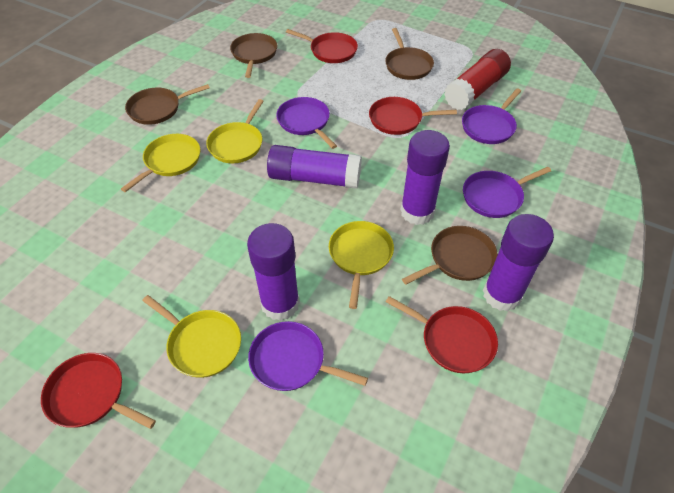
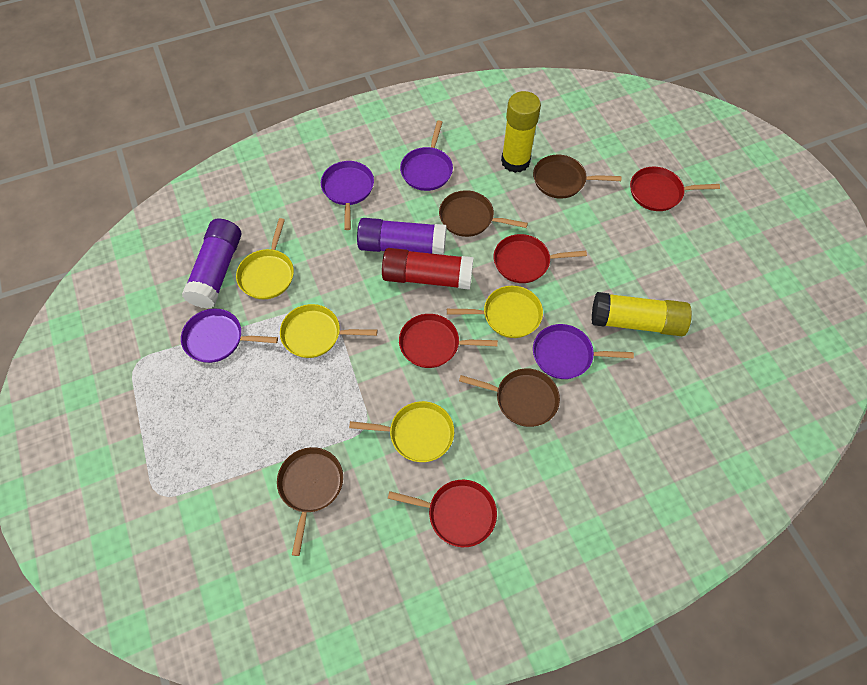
purple glue stick: 4 -> 2
yellow glue stick: 0 -> 2

